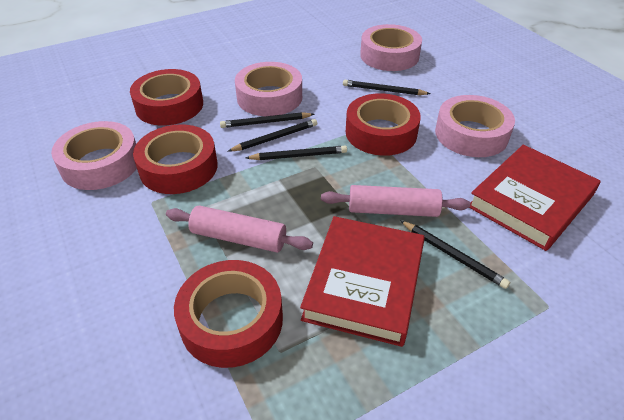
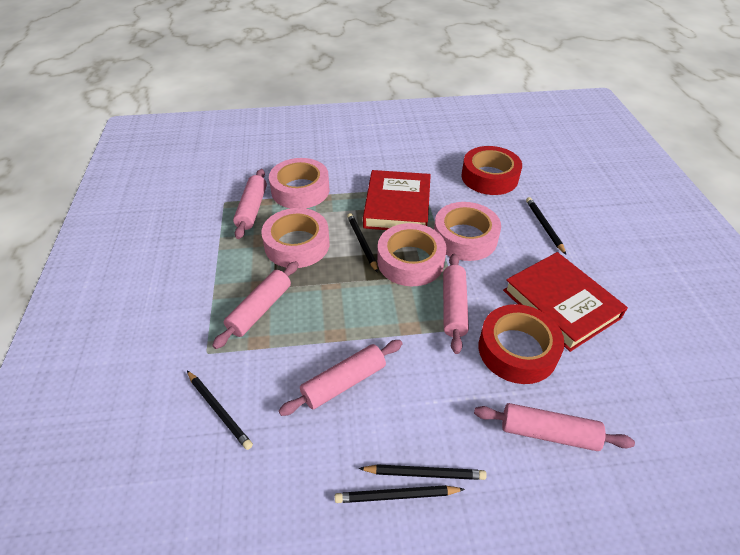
pink rolling pin: 2 -> 5
red tape: 4 -> 2

